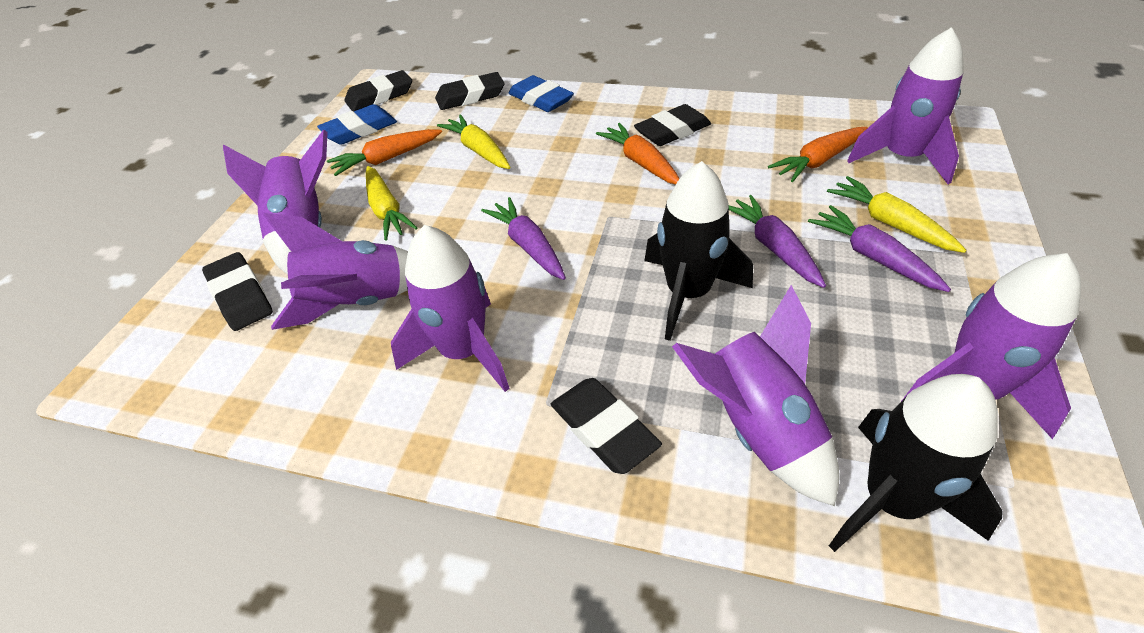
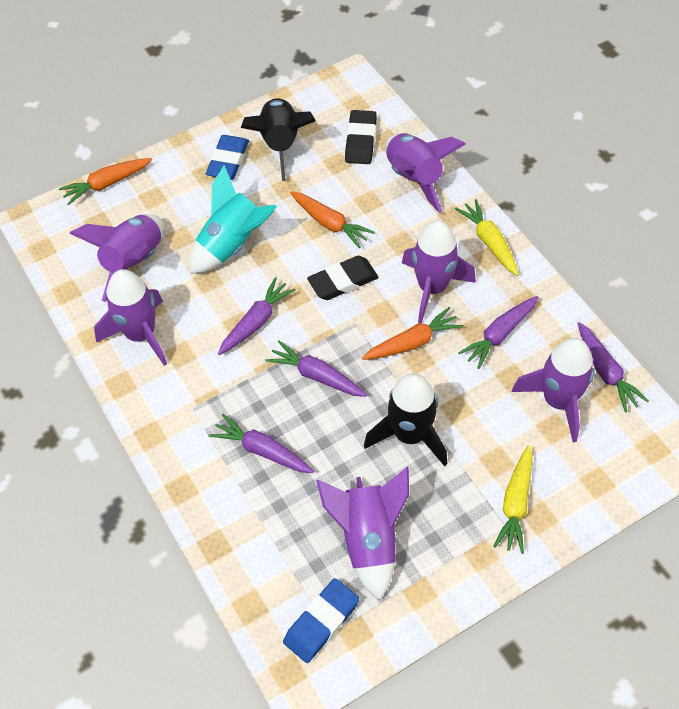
black eraser: 5 -> 2
purple carrot: 3 -> 5
turquoise rocket: 0 -> 1
yellow carrot: 3 -> 2

